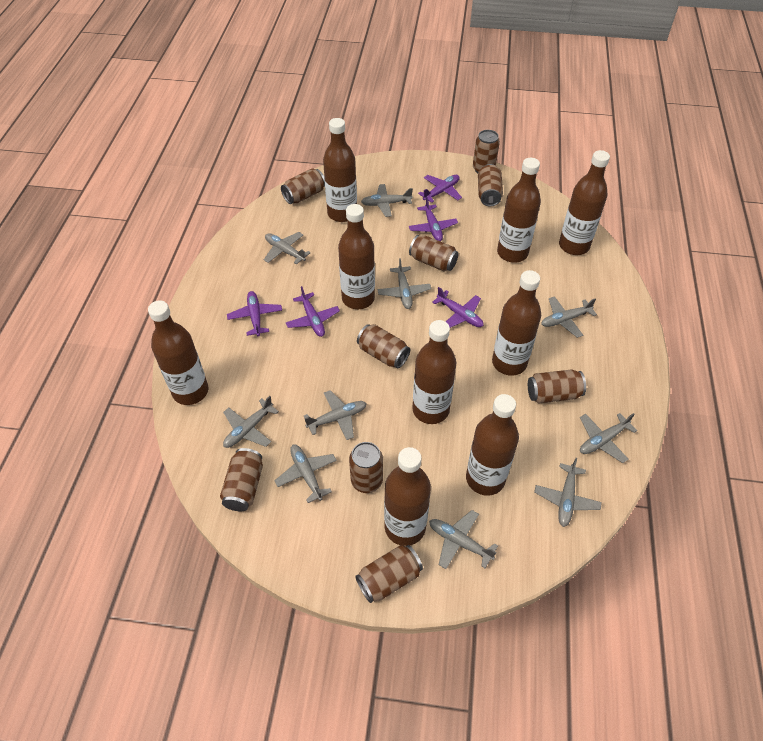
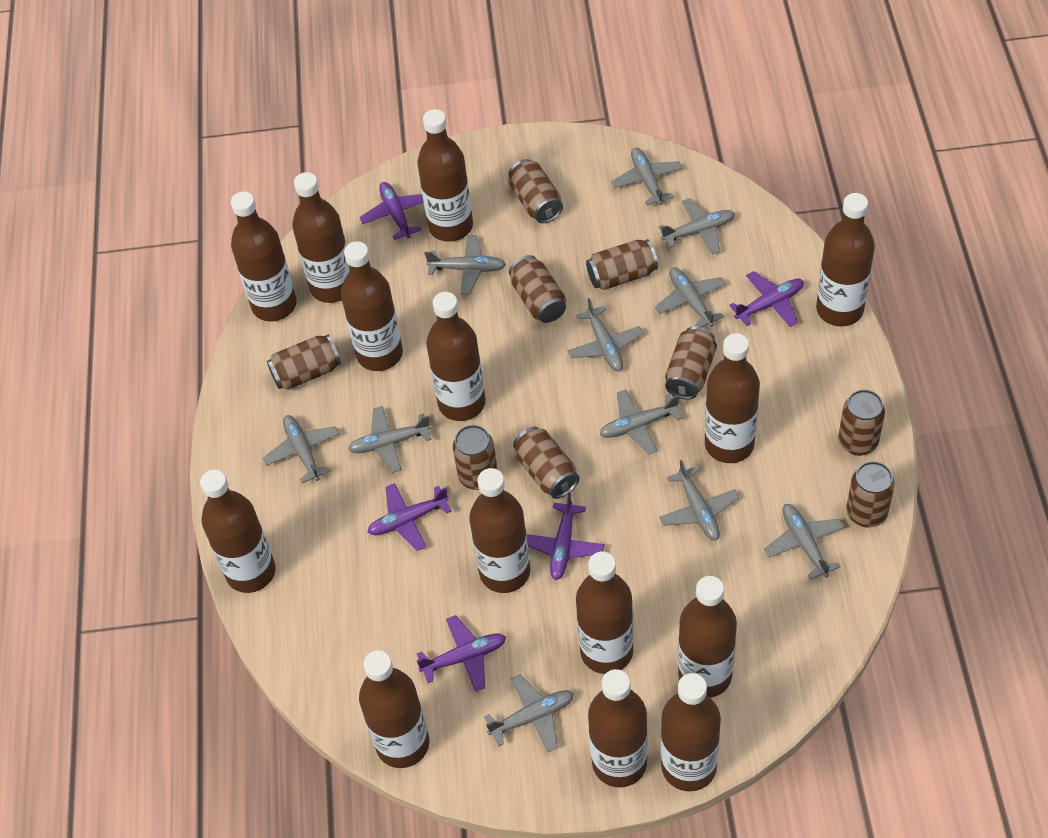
brown bottle: 9 -> 14
grey plane: 10 -> 11

